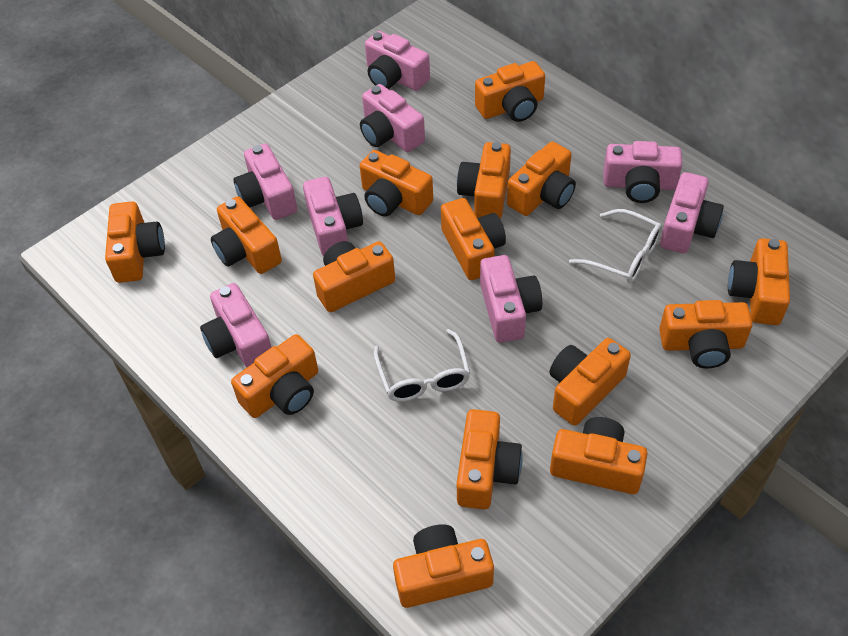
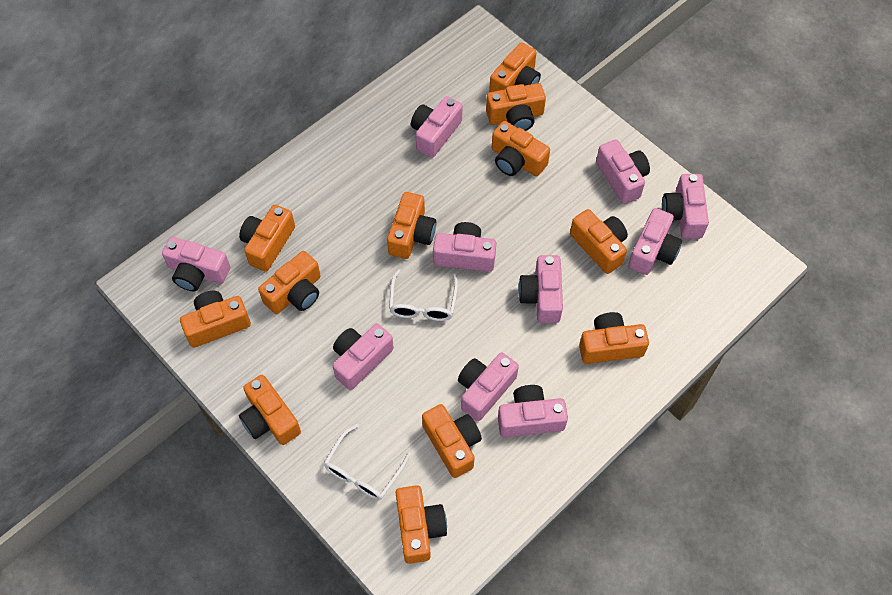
orange camera: 15 -> 12
pink camera: 8 -> 10

